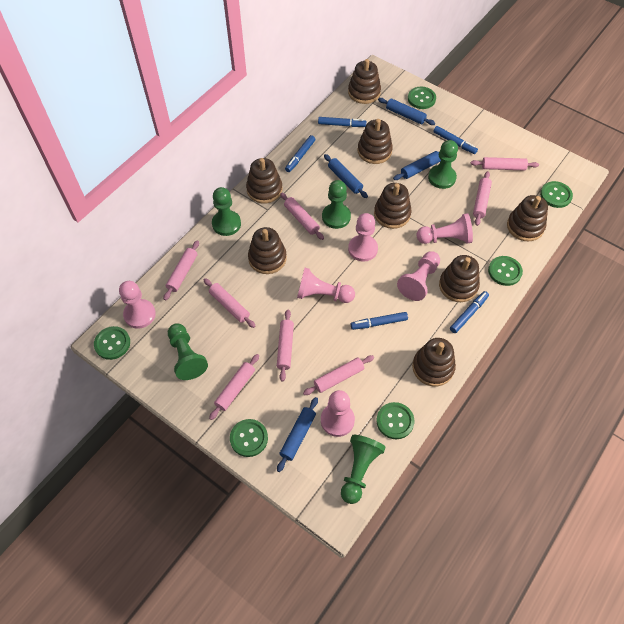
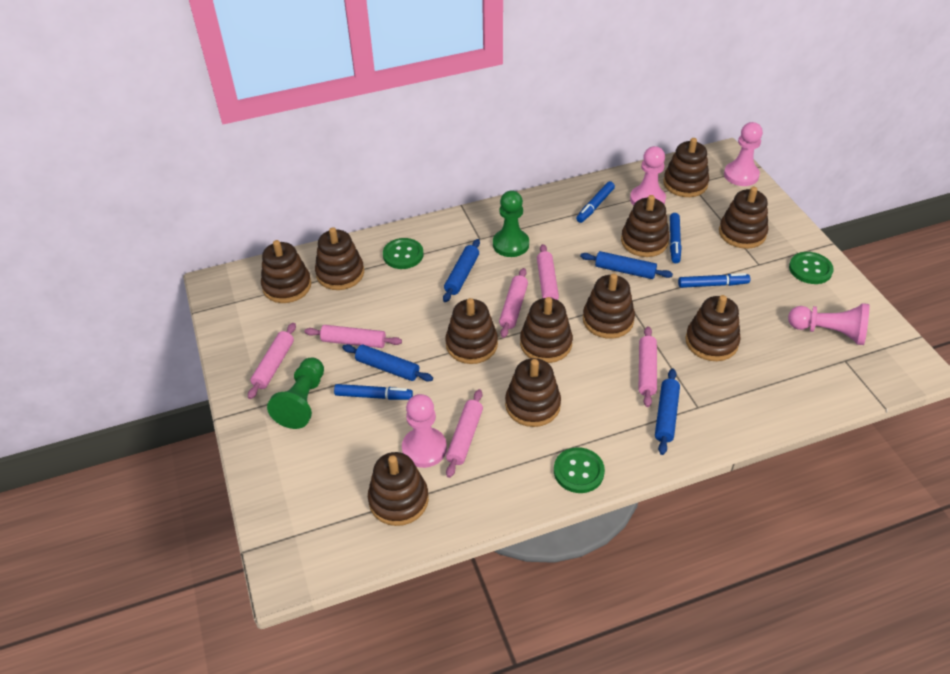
blue marker: 5 -> 4
brown stacking toy: 8 -> 11
green button: 6 -> 3
green pawn: 5 -> 2
pink pawn: 6 -> 4
pink rolling pin: 8 -> 6

